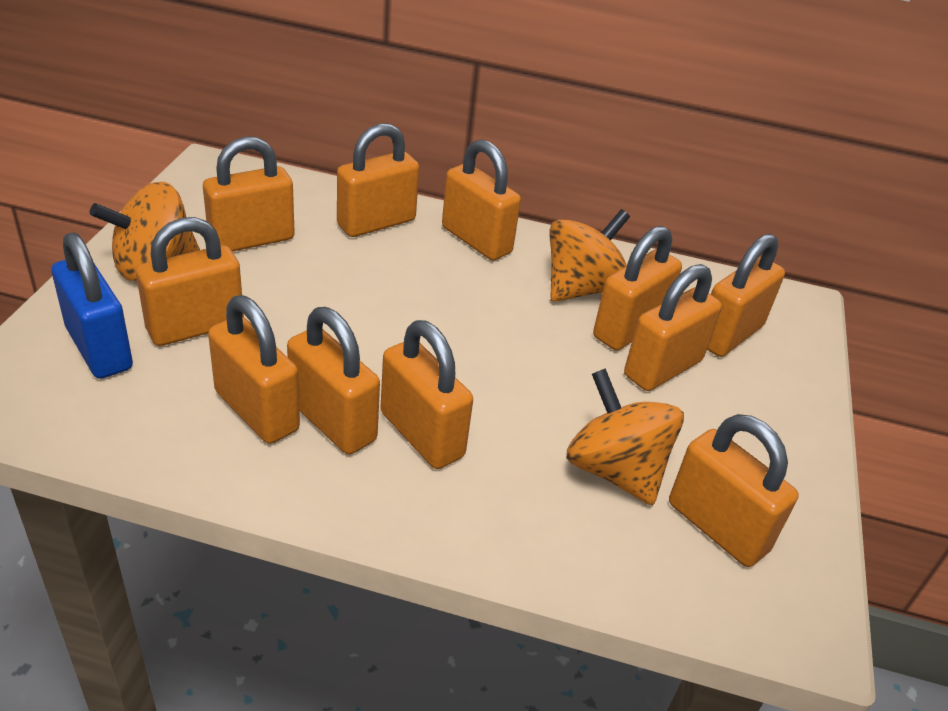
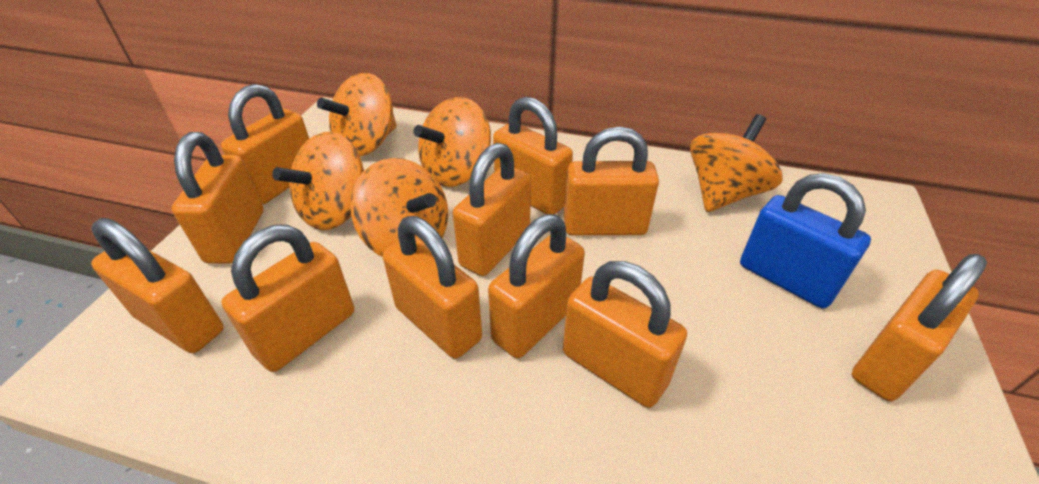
orange spinning top: 3 -> 5

